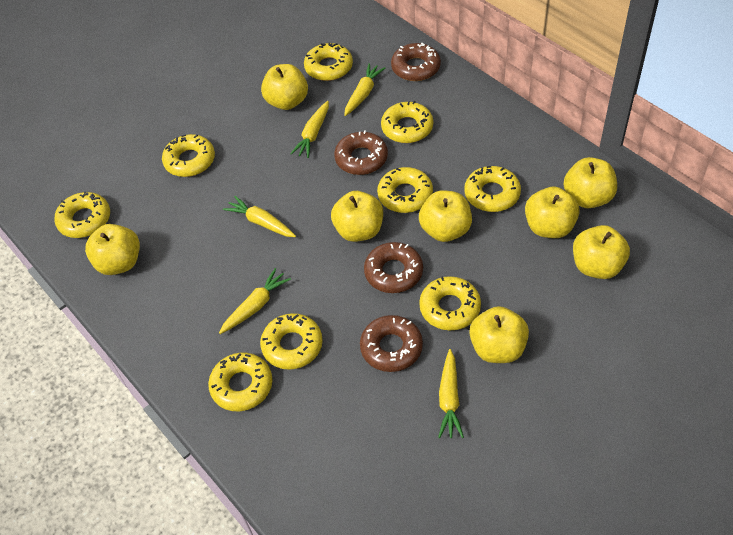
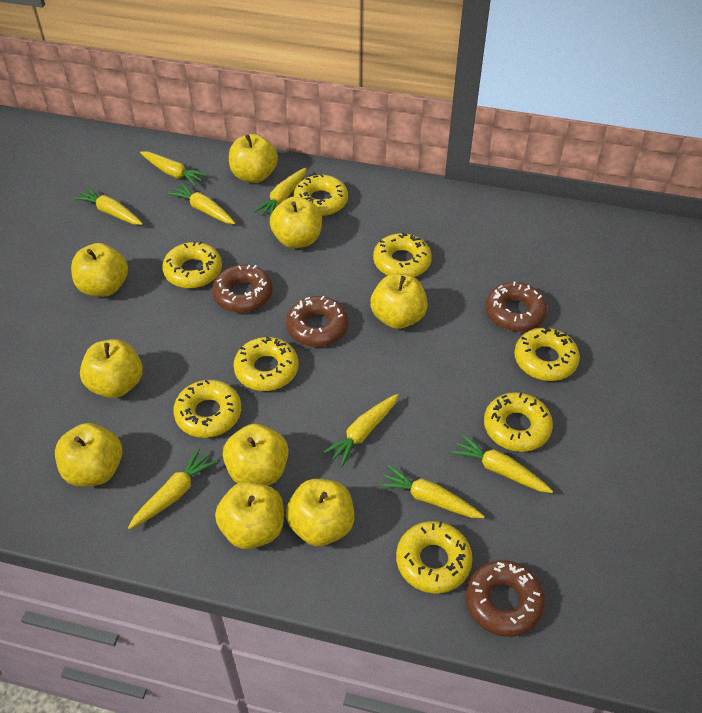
yellow apple: 8 -> 9
yellow carrot: 5 -> 8
yellow donut: 9 -> 8

